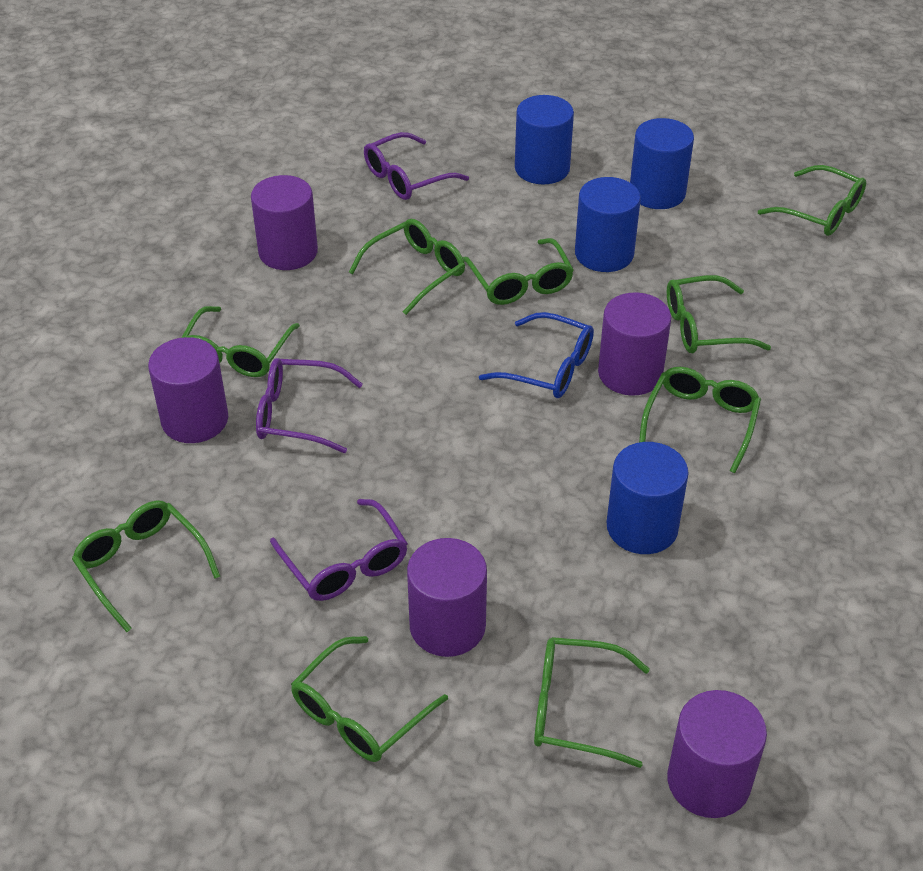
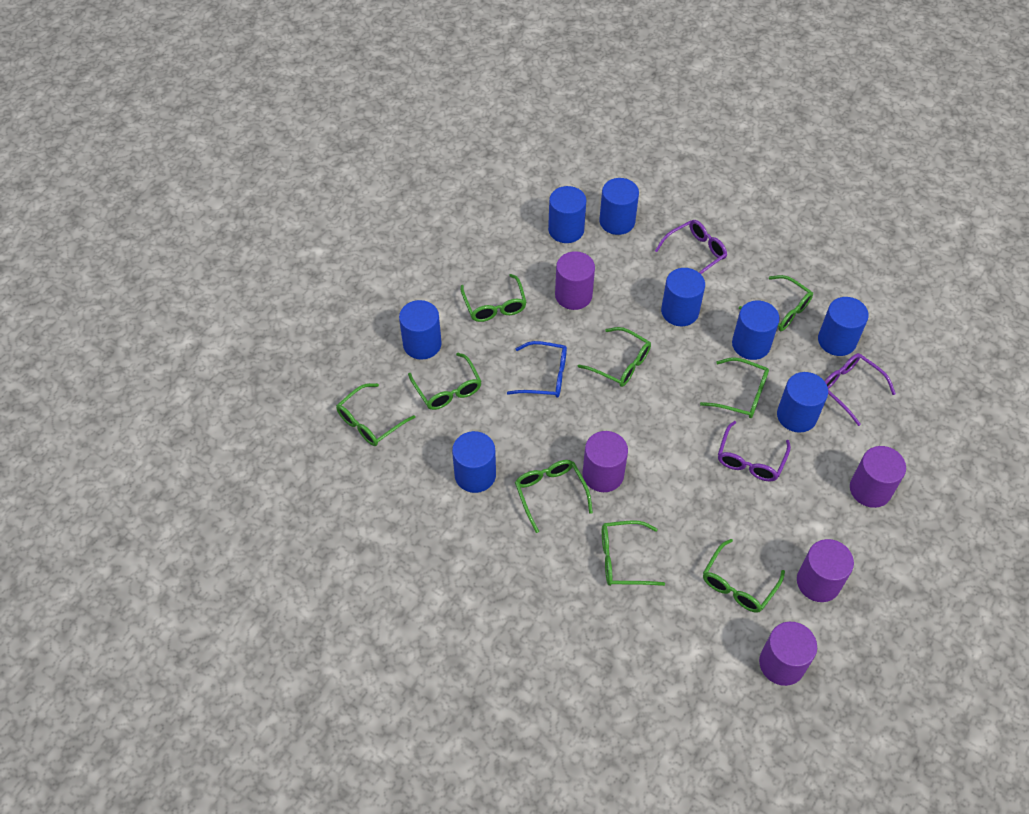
blue cylinder: 4 -> 8

